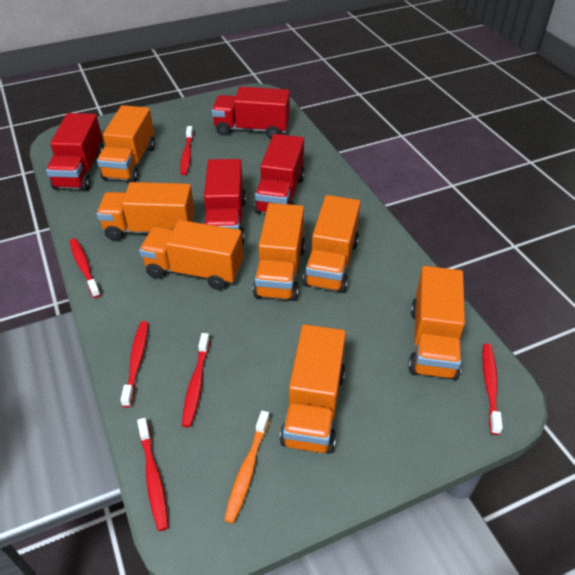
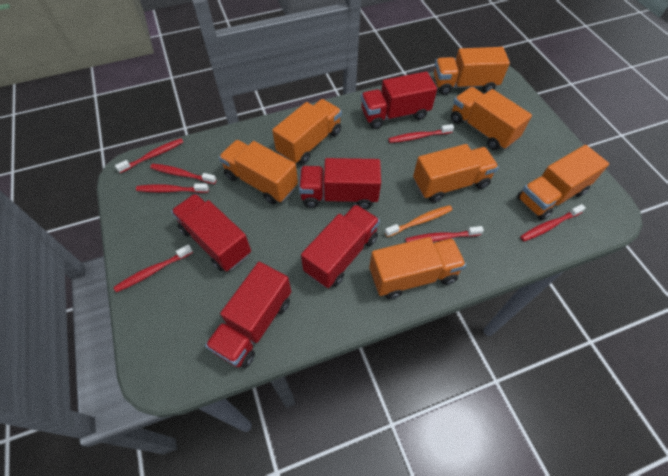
red toothbrush: 6 -> 7
red truck: 4 -> 5

